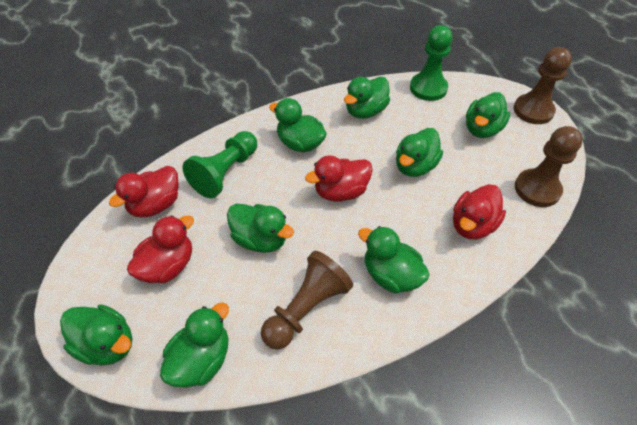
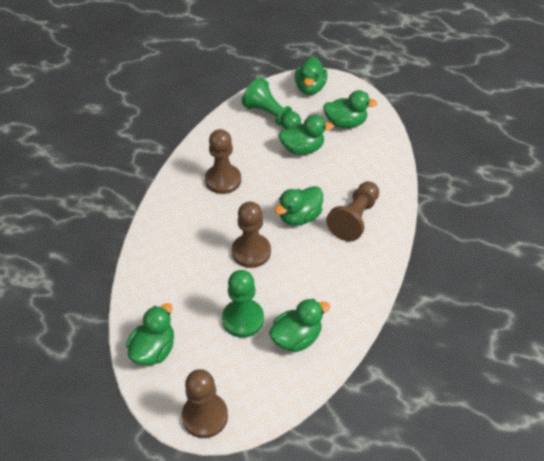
brown pawn: 3 -> 4
green duck: 8 -> 6
red duck: 4 -> 0

